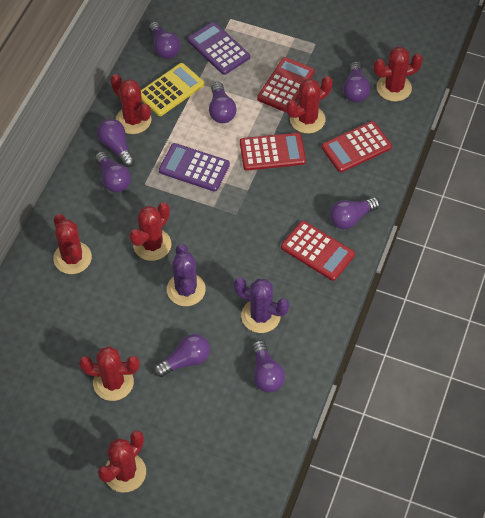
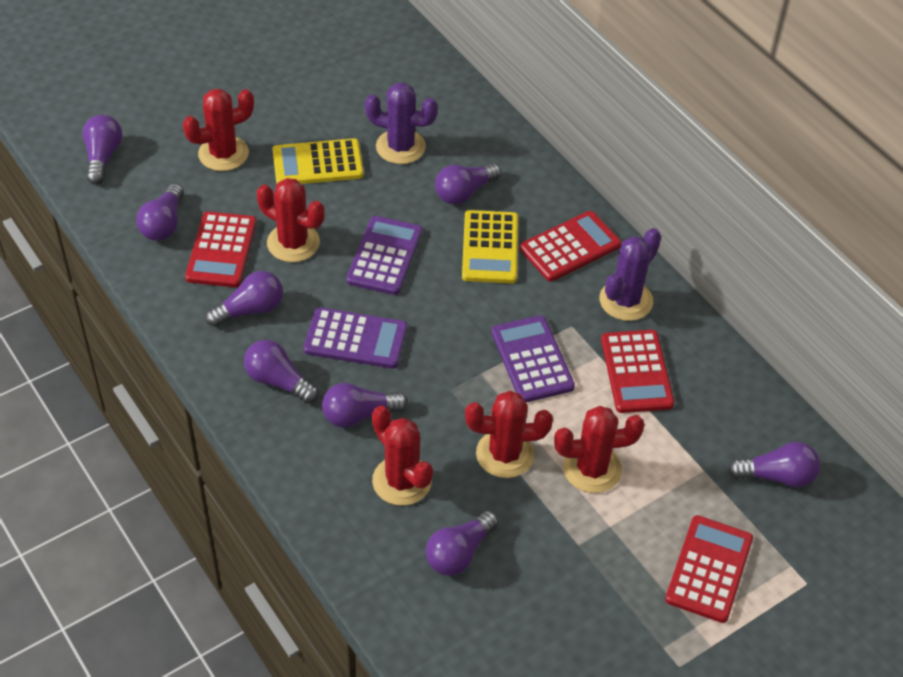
purple calculator: 2 -> 3
red cactus: 7 -> 5
yellow calculator: 1 -> 2

